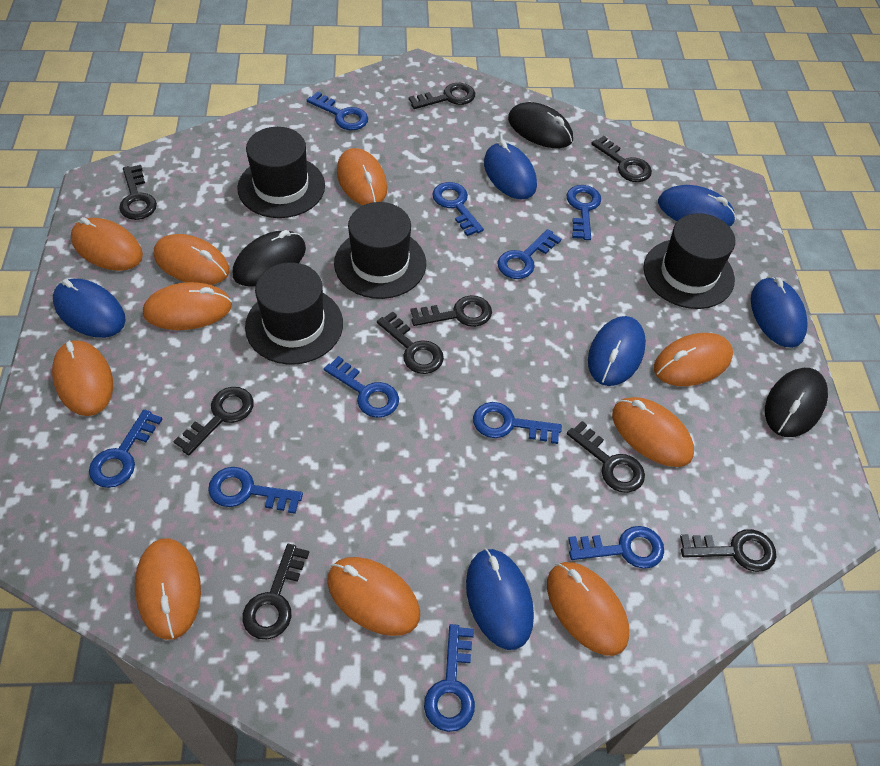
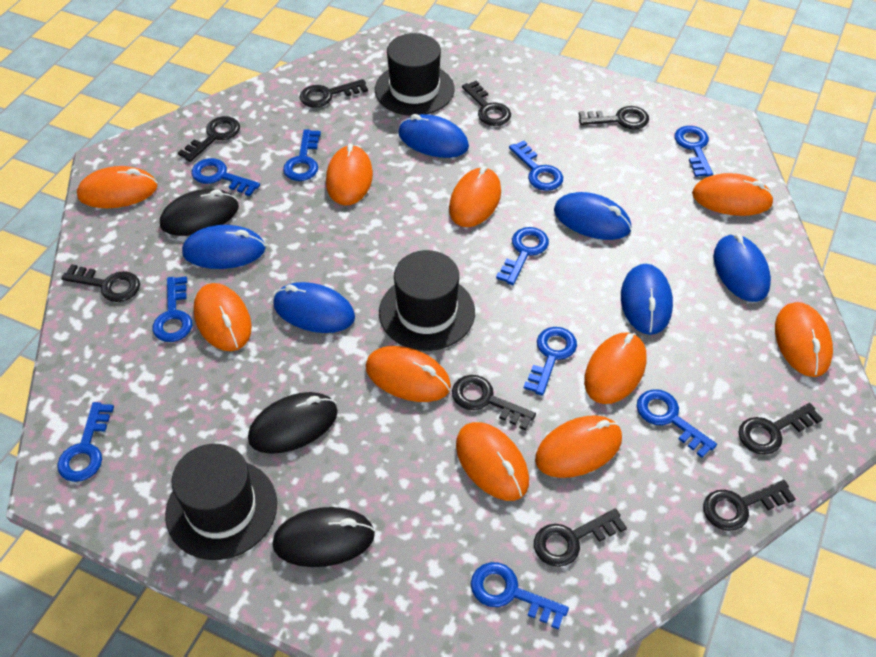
black hat: 4 -> 3

